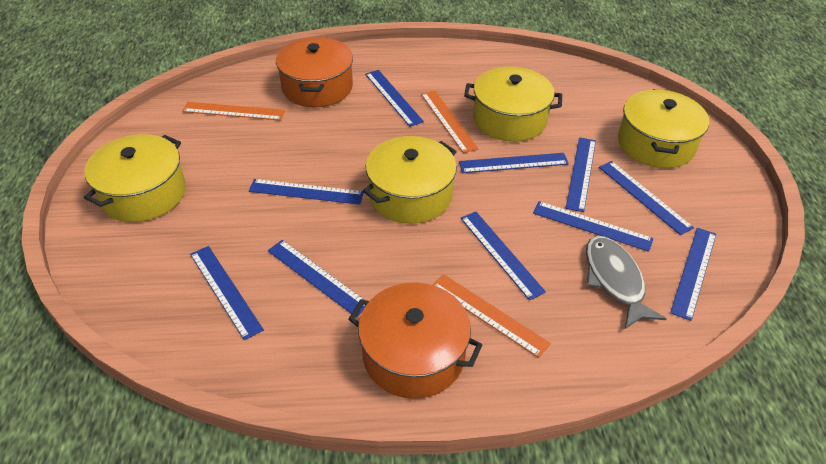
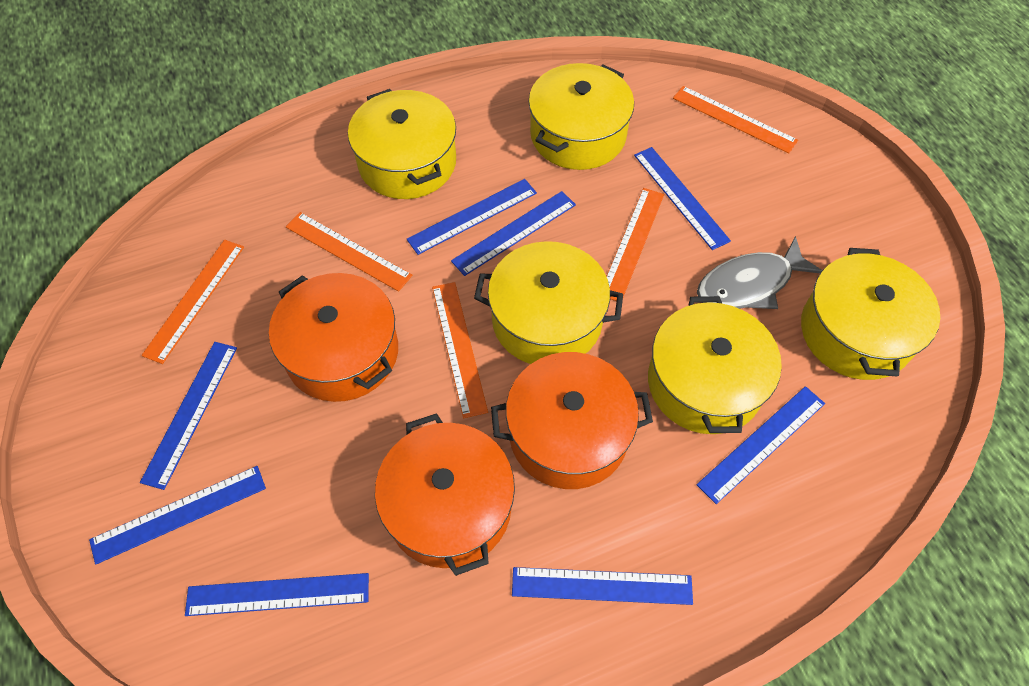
blue ruler: 10 -> 8
orange pot: 2 -> 3
orange ruler: 3 -> 5
yellow pot: 4 -> 5

